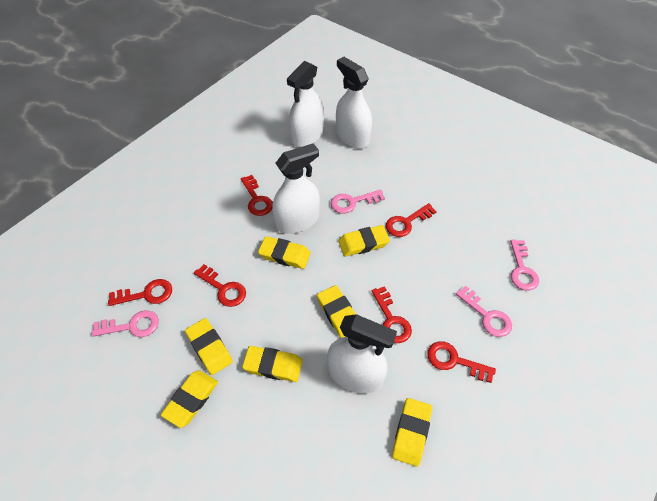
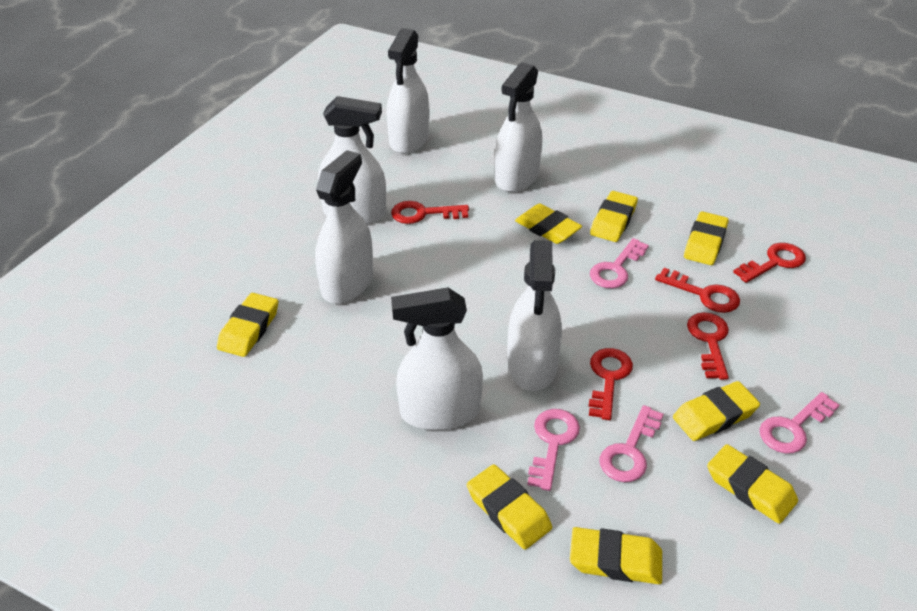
red key: 6 -> 5
white spray bottle: 4 -> 6
yellow eraser: 7 -> 8

